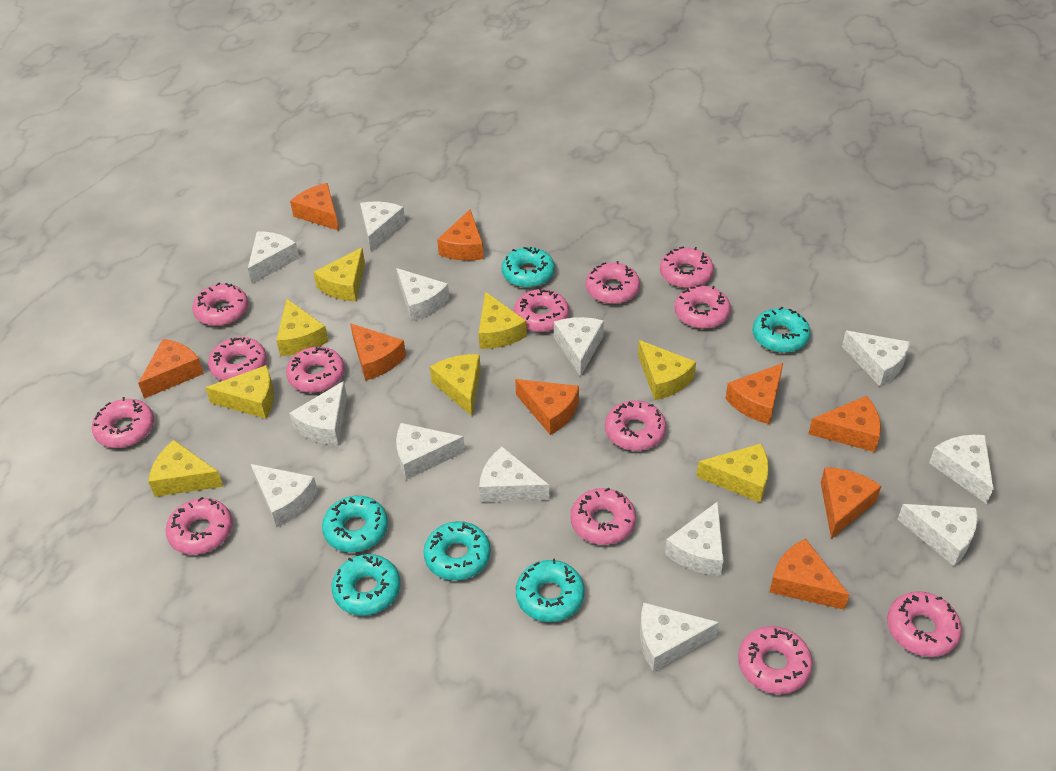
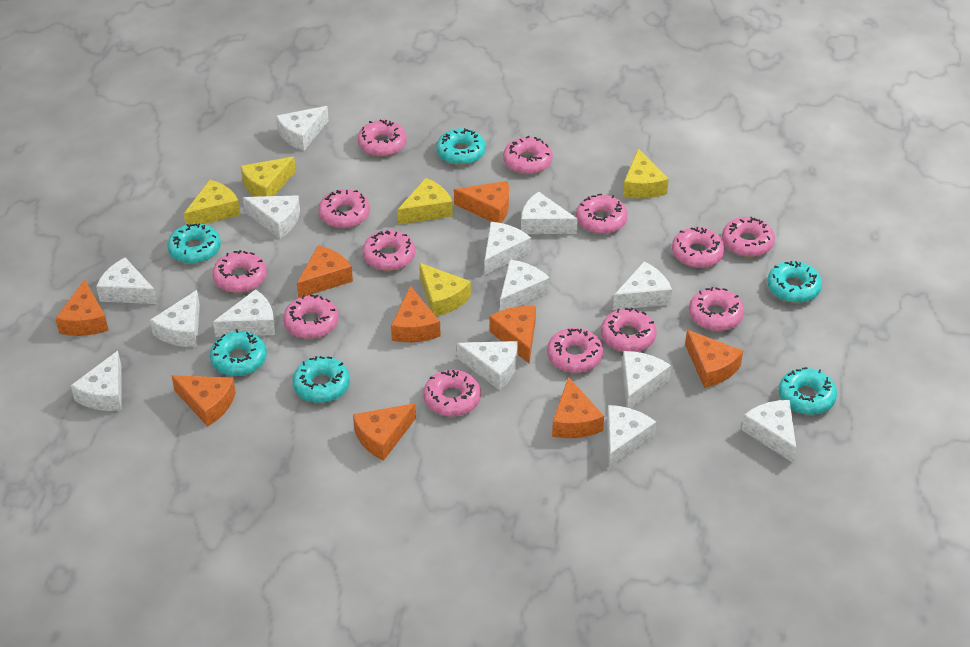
white cheese: 13 -> 14
yellow cheese: 8 -> 5

